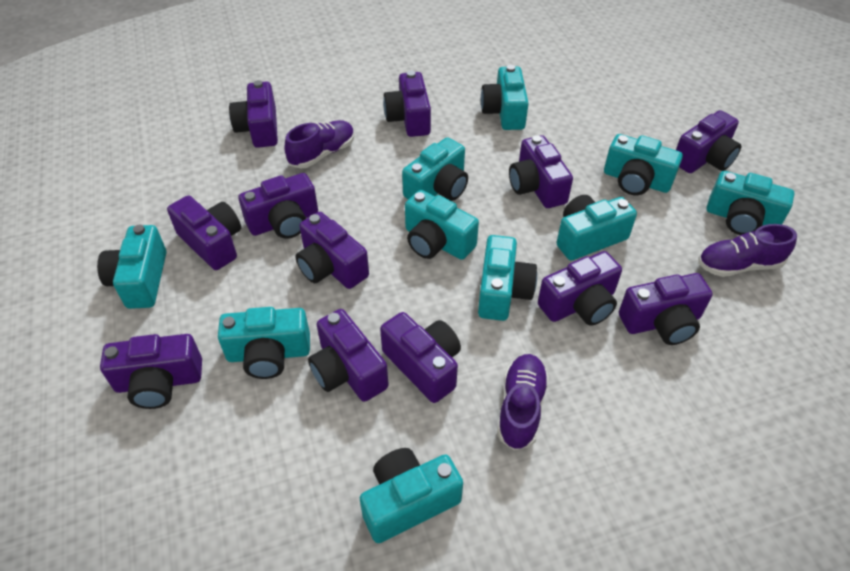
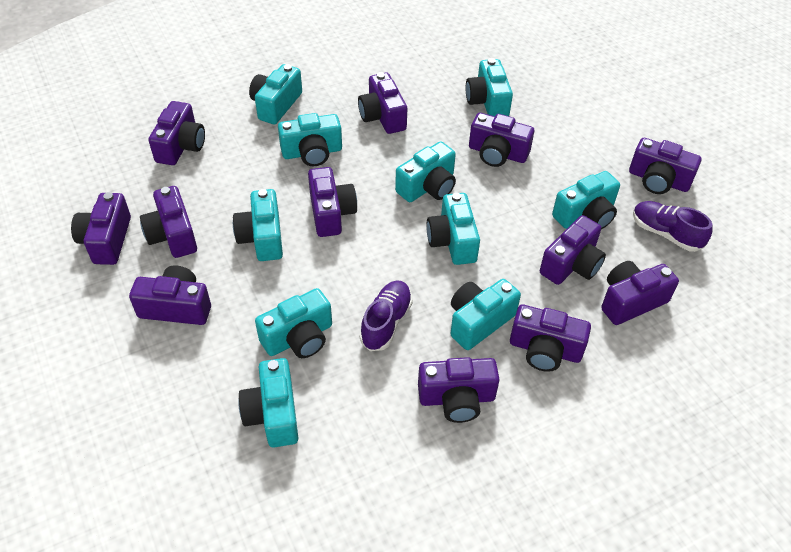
purple shoe: 3 -> 2

